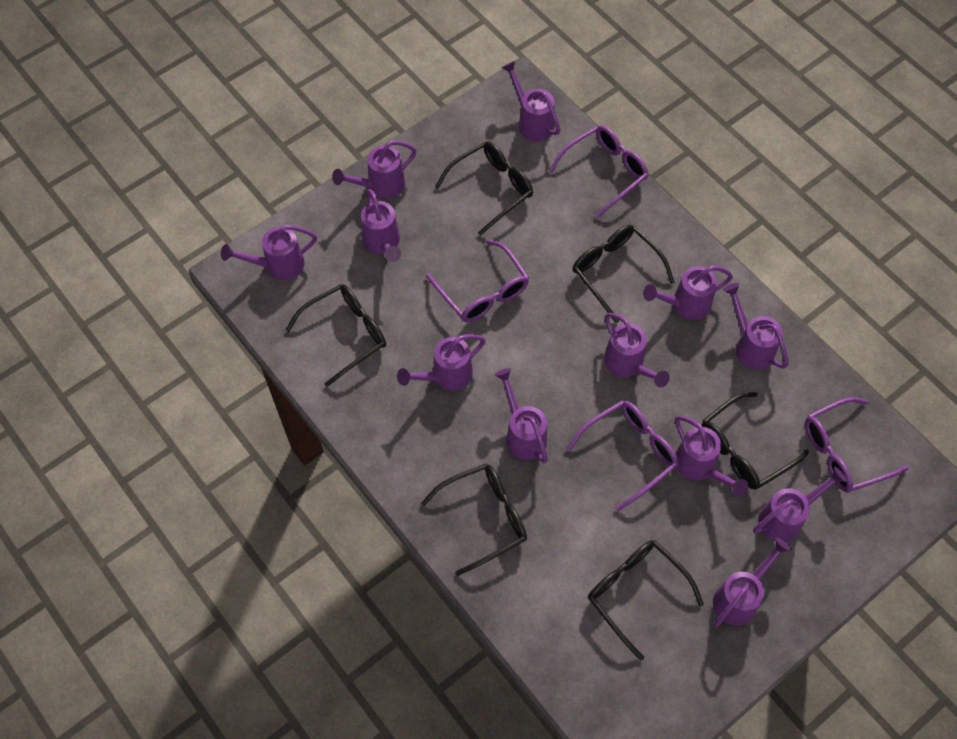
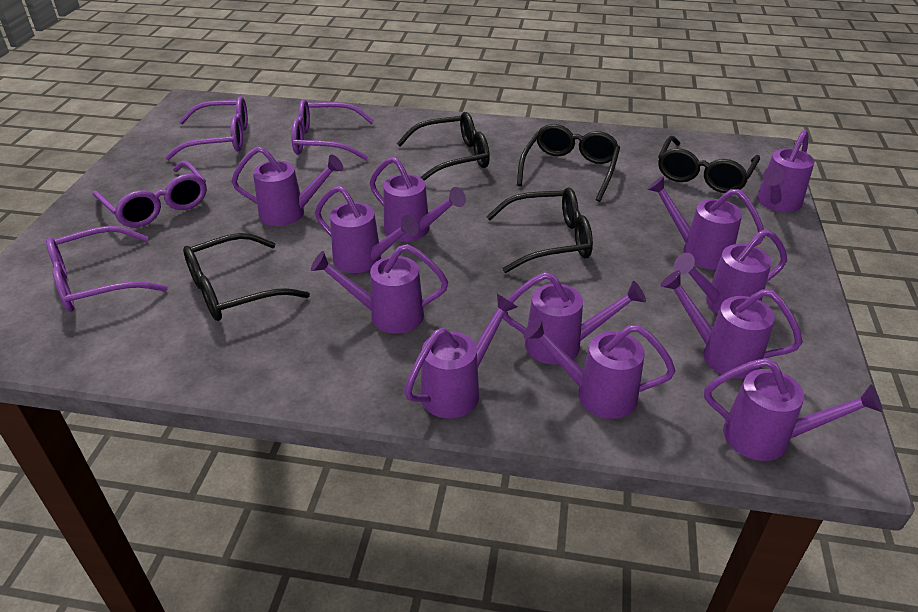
black glasses: 6 -> 5

